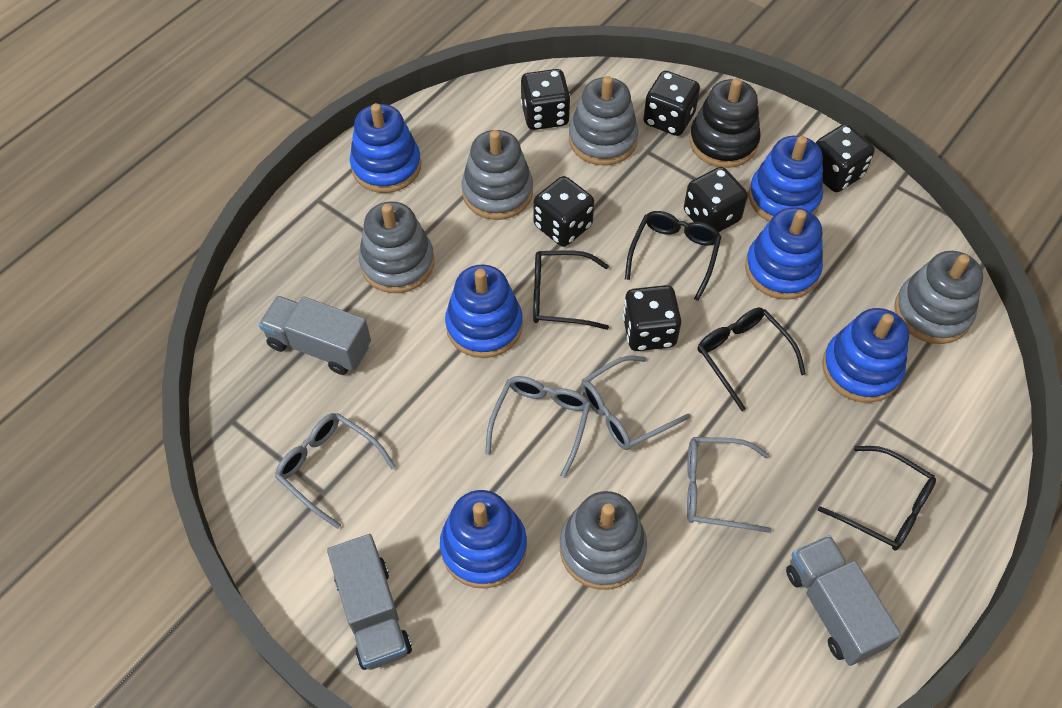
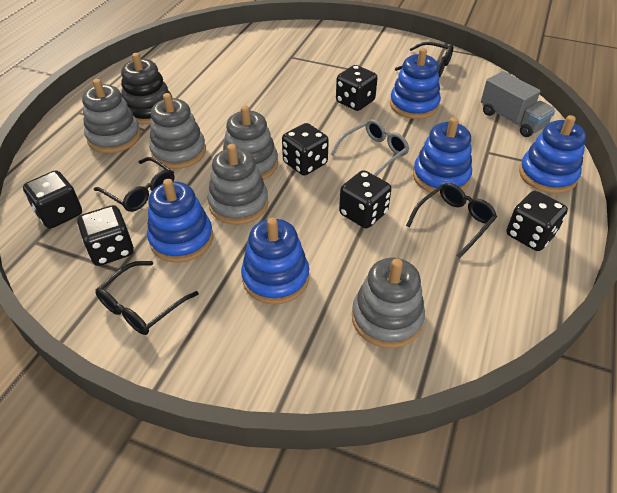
blue stacking toy: 6 -> 5
grey glasses: 4 -> 1
grey truck: 3 -> 1

